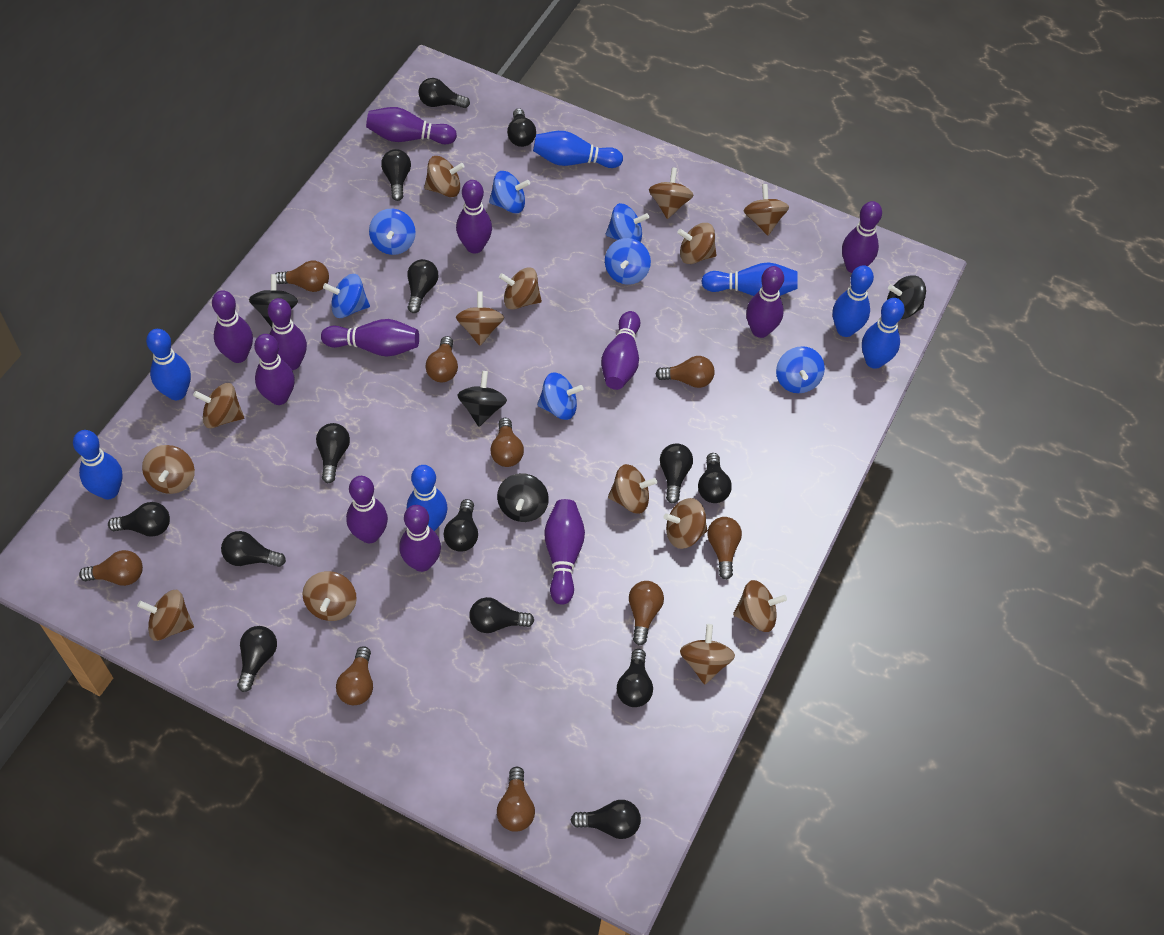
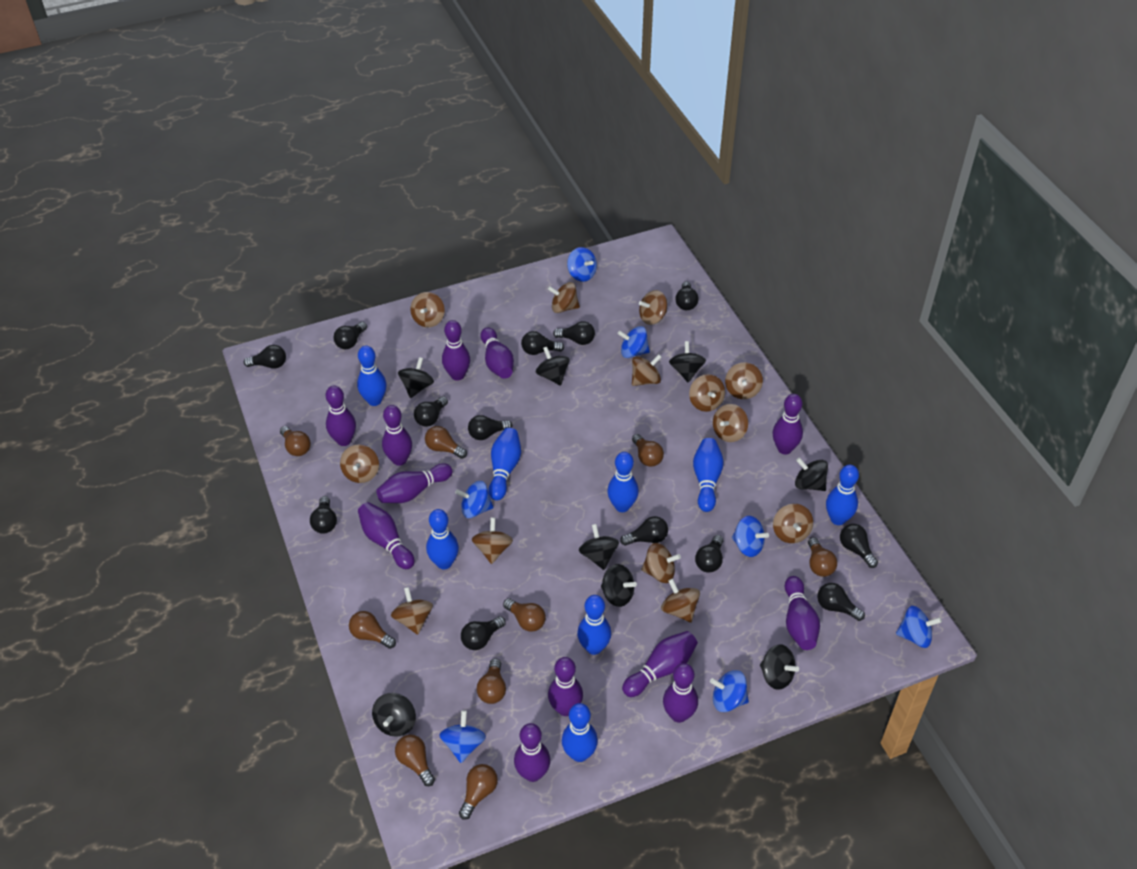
black light bulb: 14 -> 13
black spinning top: 4 -> 8
blue bowling pin: 7 -> 8
brown spinning top: 14 -> 13

